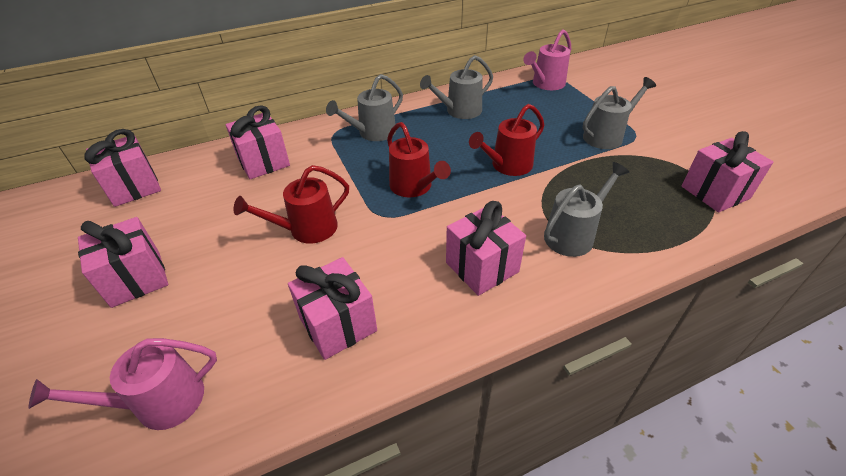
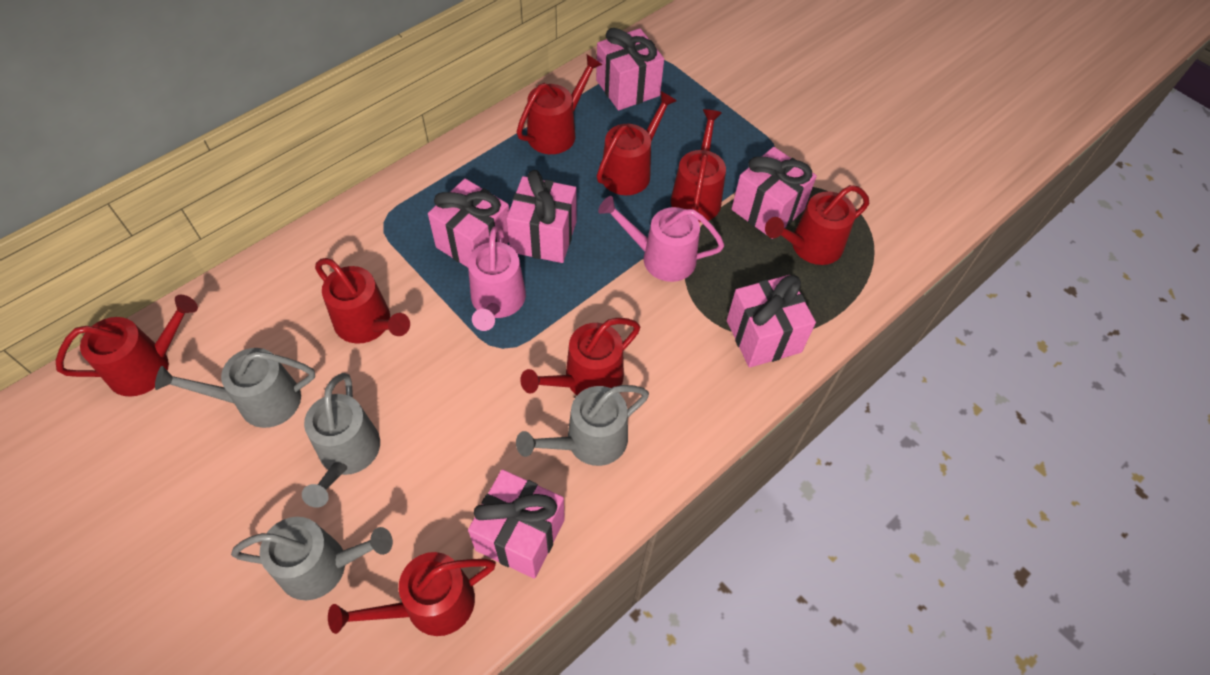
red watering can: 3 -> 8

